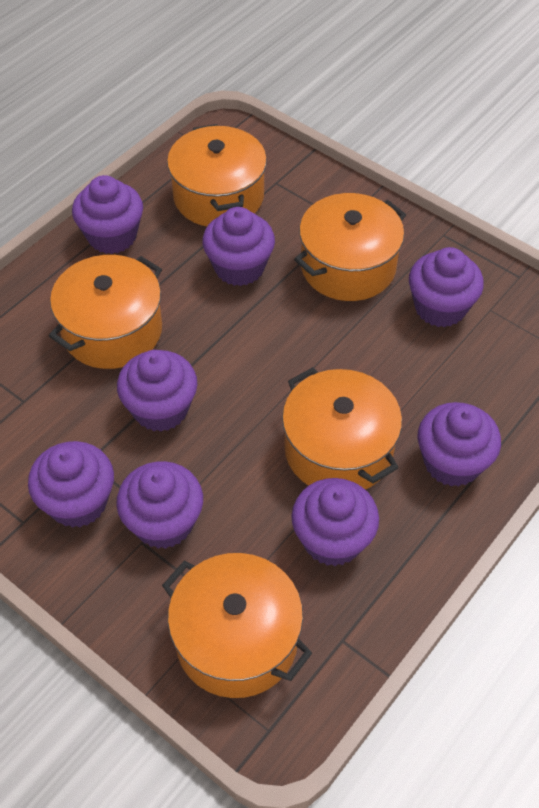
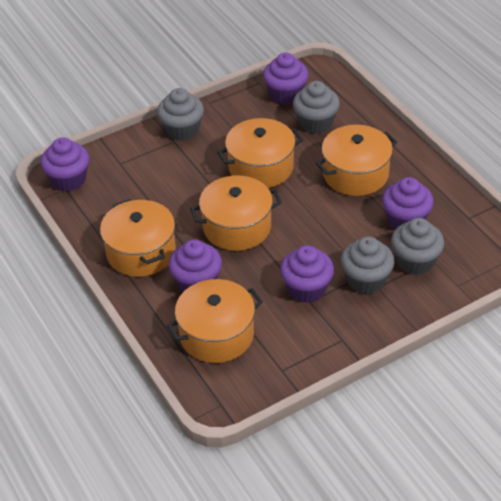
grey cupcake: 0 -> 4
purple cupcake: 8 -> 5

